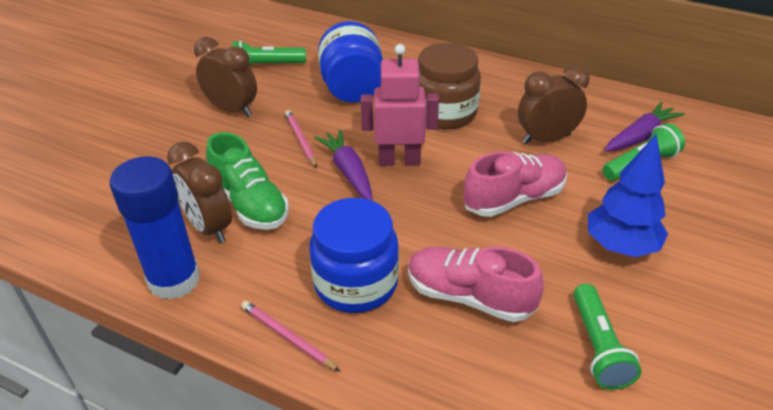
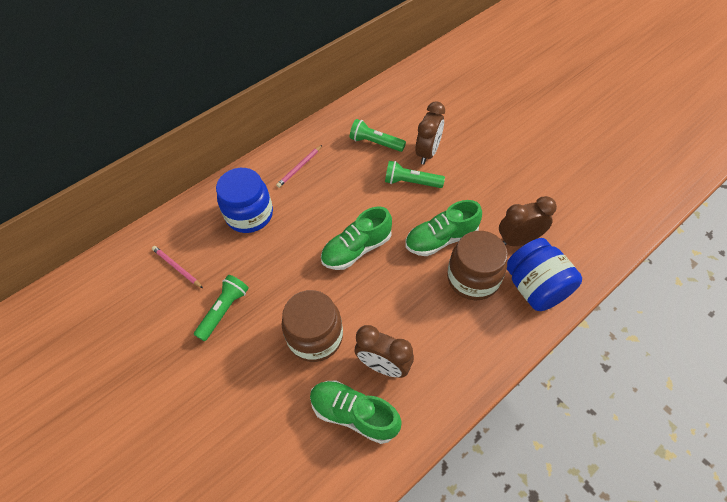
blue glue stick: 1 -> 0
blue tree: 1 -> 0
brown jar: 1 -> 2
green shoe: 1 -> 3
pink robot: 1 -> 0
pink shoe: 2 -> 0
purple carrot: 2 -> 0

